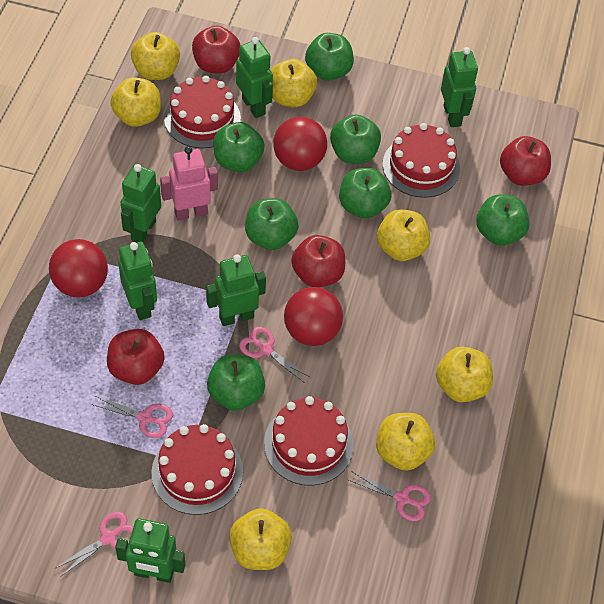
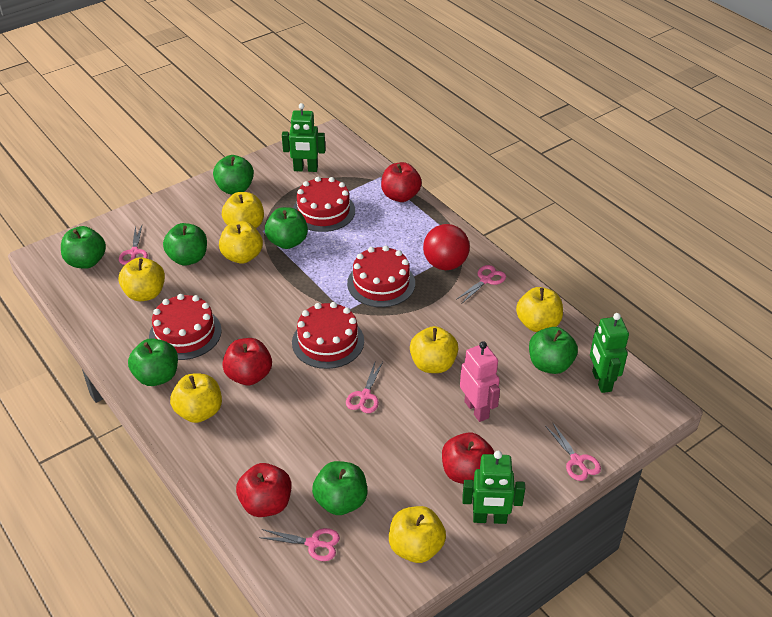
green robot: 6 -> 3
pink scissors: 4 -> 5
red ball: 3 -> 1

